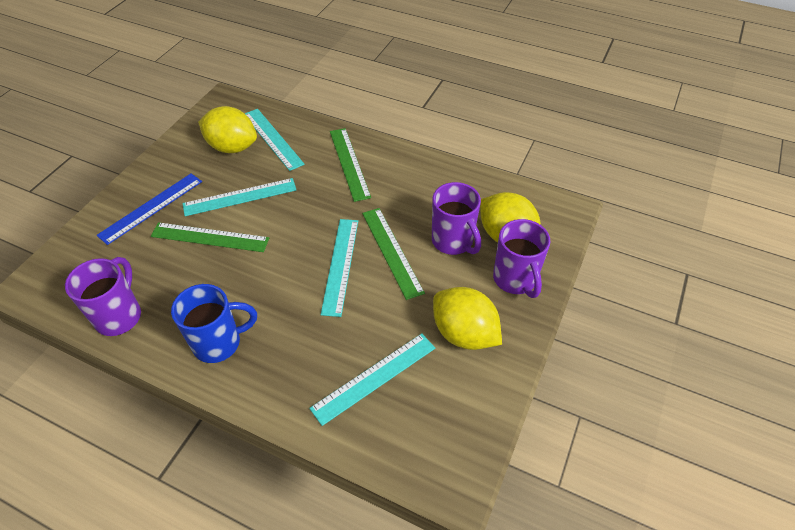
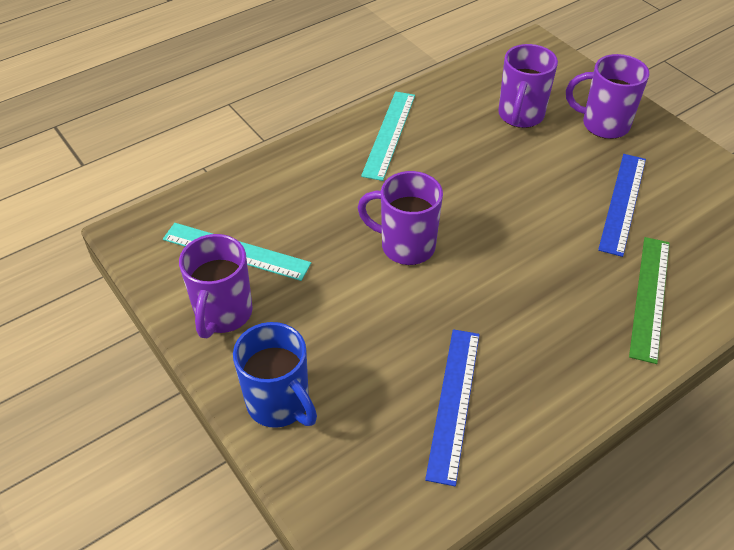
blue ruler: 1 -> 2
green ruler: 3 -> 1
purple mug: 3 -> 4
turquoise ruler: 4 -> 2
yellow lemon: 3 -> 0

